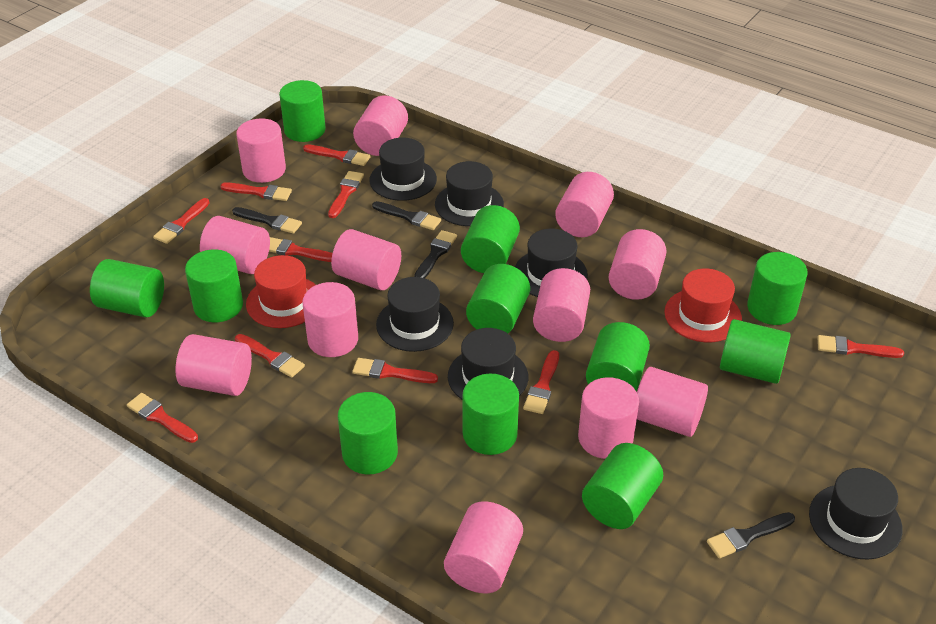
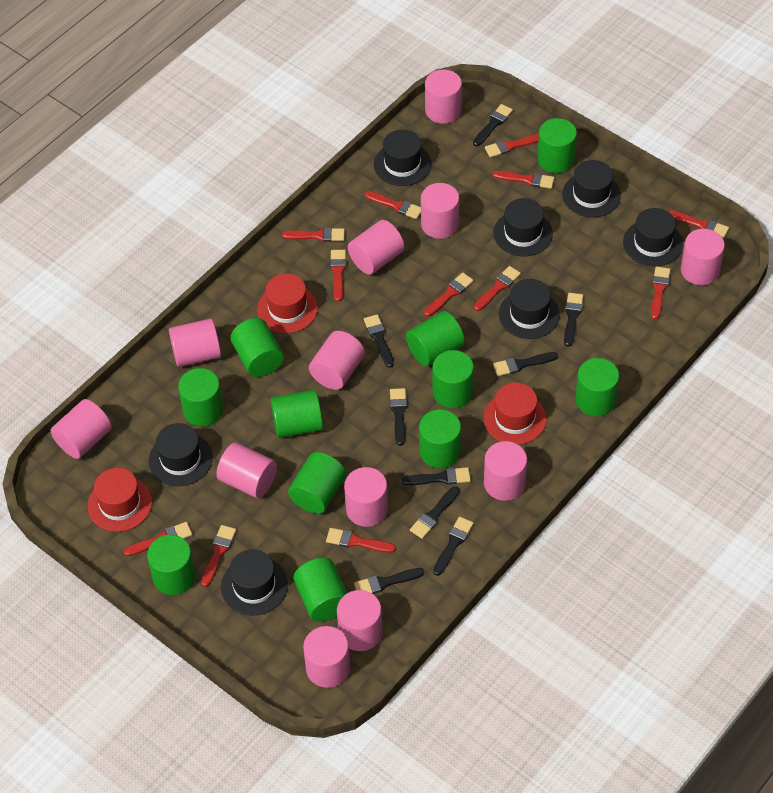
black brush: 4 -> 9
black hat: 6 -> 7
red brush: 10 -> 12
red hat: 2 -> 3

